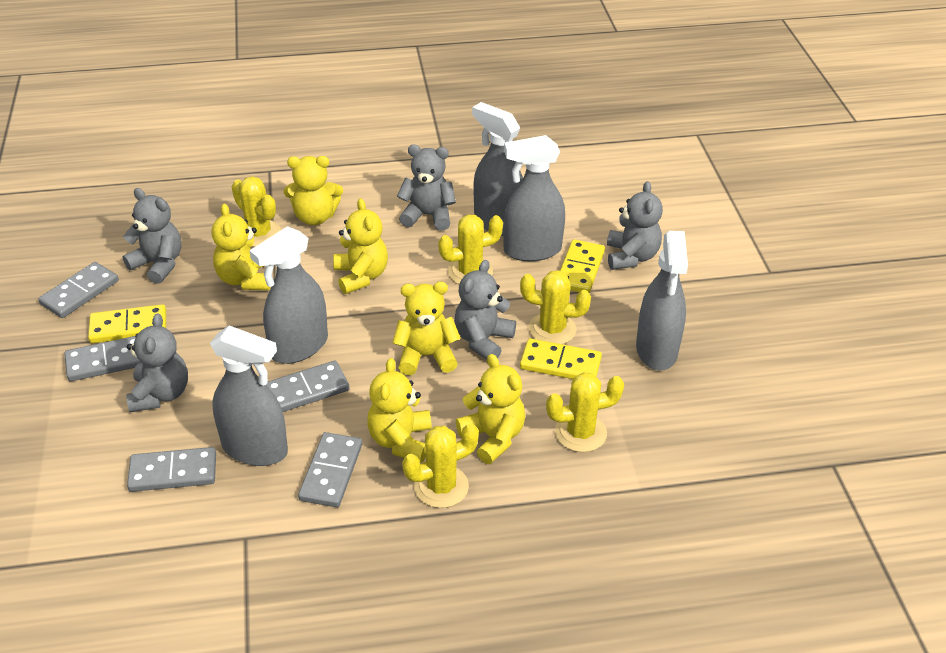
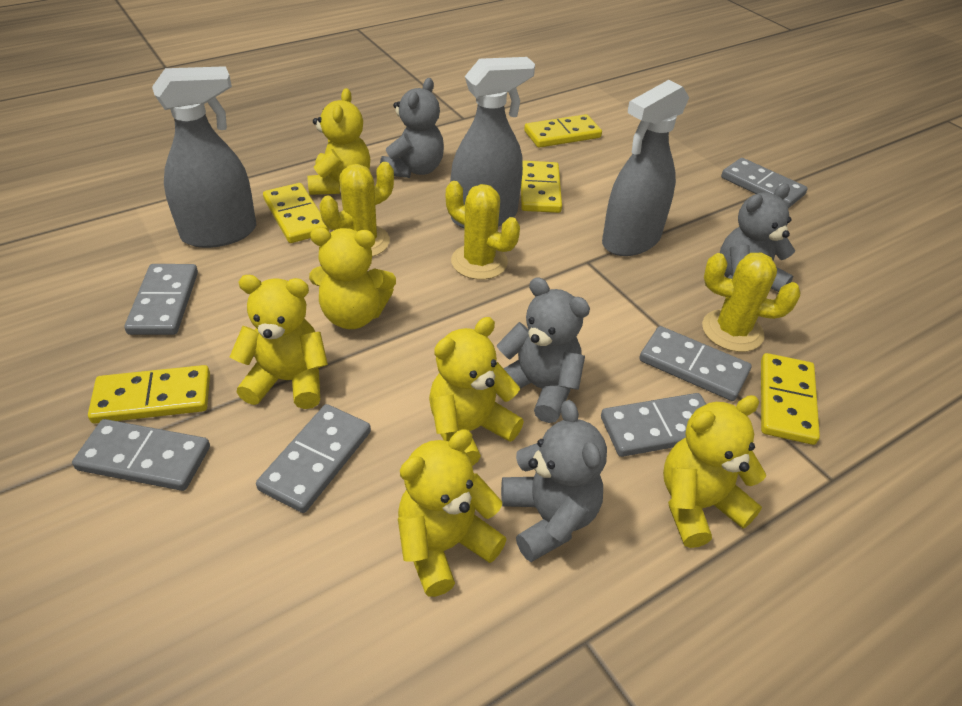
grey domino: 5 -> 6
grey spray bottle: 5 -> 3
grey teddy bear: 5 -> 4
yellow cactus: 5 -> 3
yellow domino: 3 -> 5

